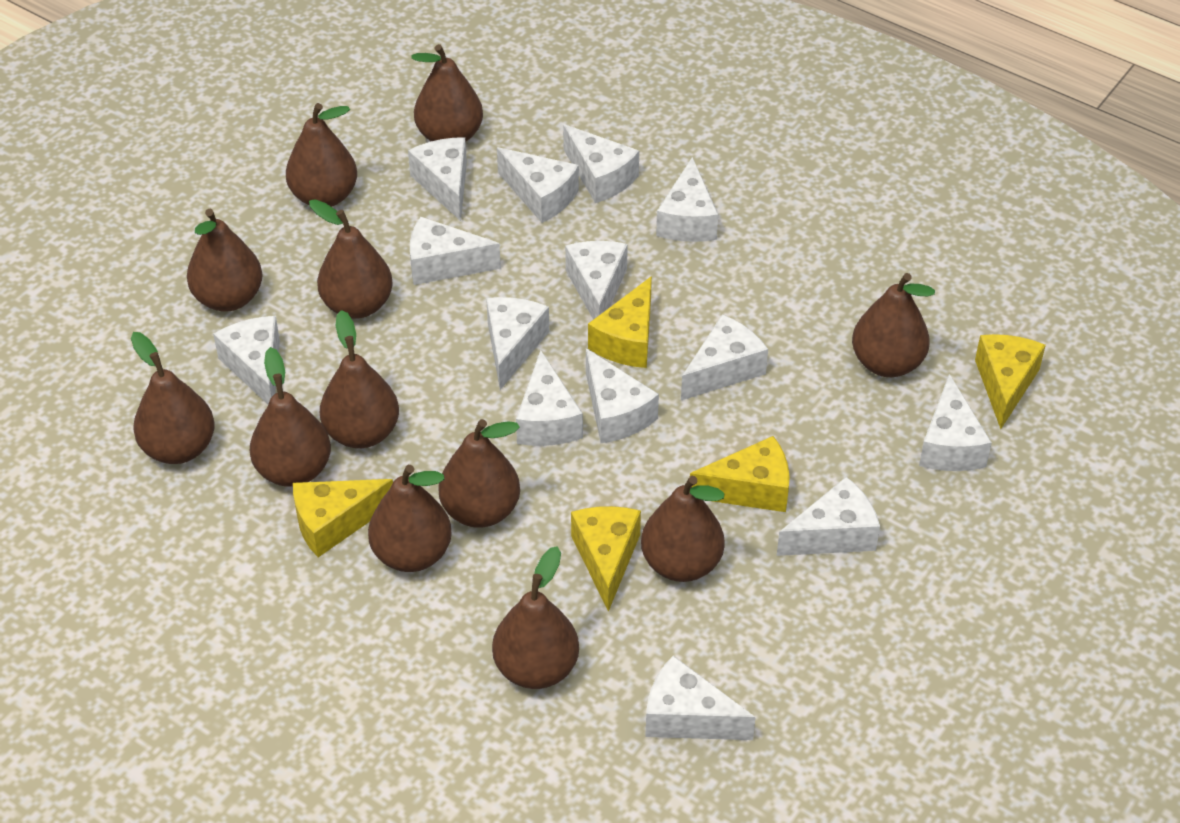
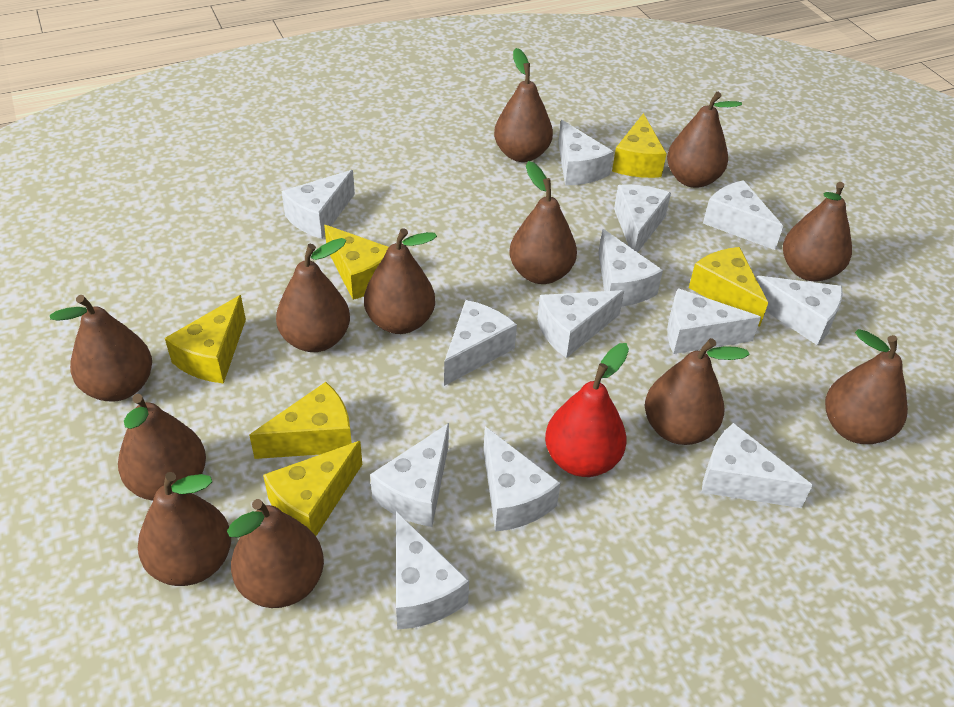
red pear: 0 -> 1
white cheese: 14 -> 13
yellow cheese: 5 -> 6

